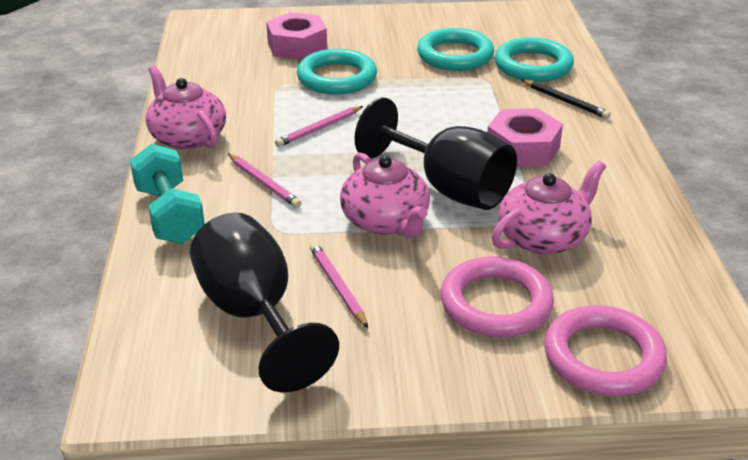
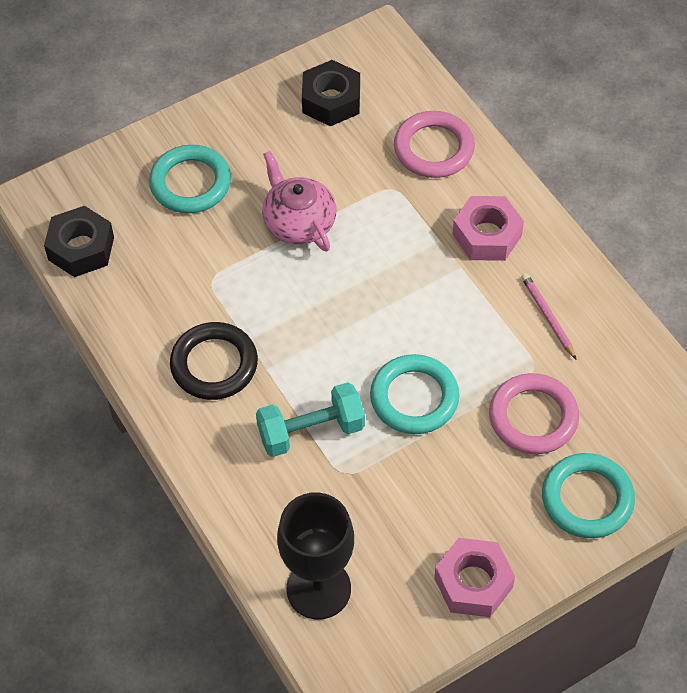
black goblet: 2 -> 1
black nut: 0 -> 2
black pencil: 1 -> 0
black ring: 0 -> 1
pink pencil: 3 -> 1
pink teapot: 3 -> 1

